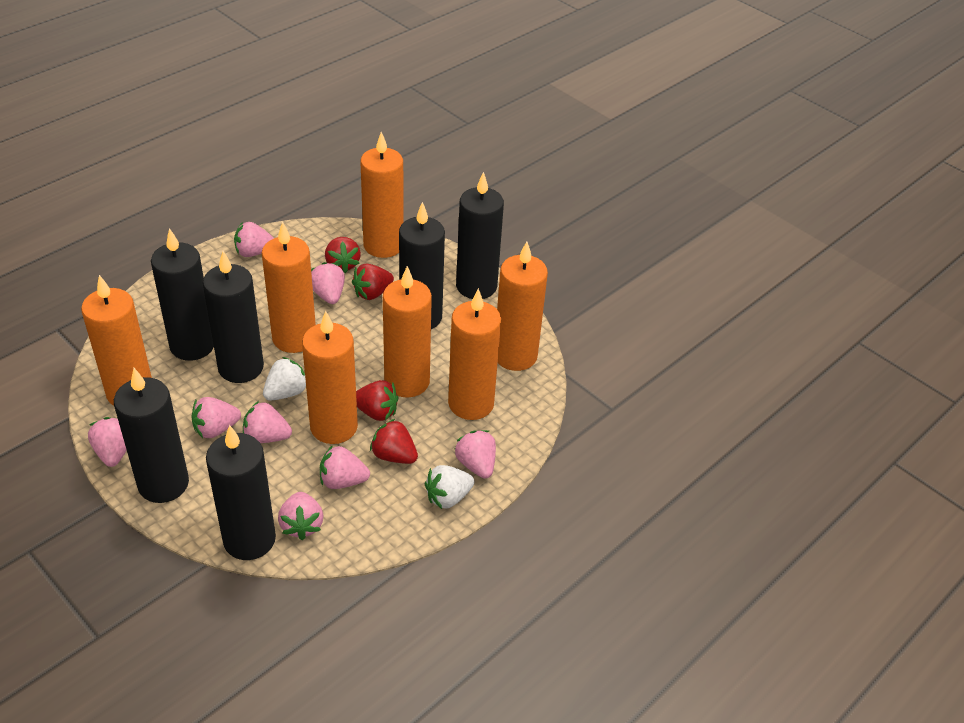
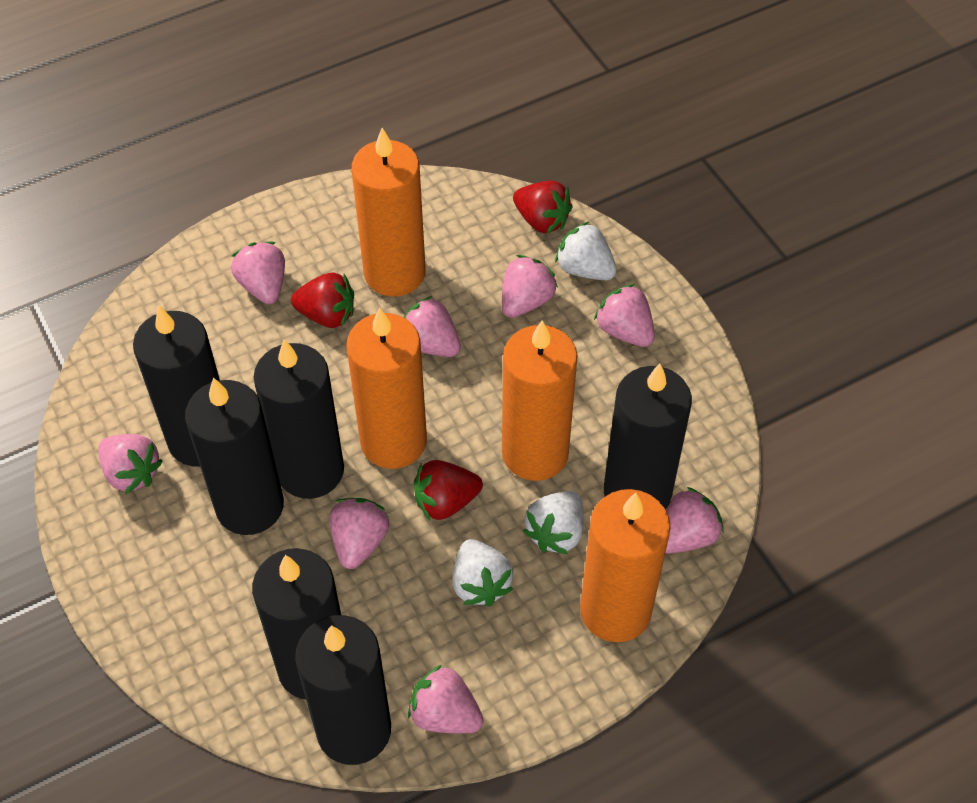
orange candle: 7 -> 4
red strawberry: 4 -> 3
white strawberry: 2 -> 3

